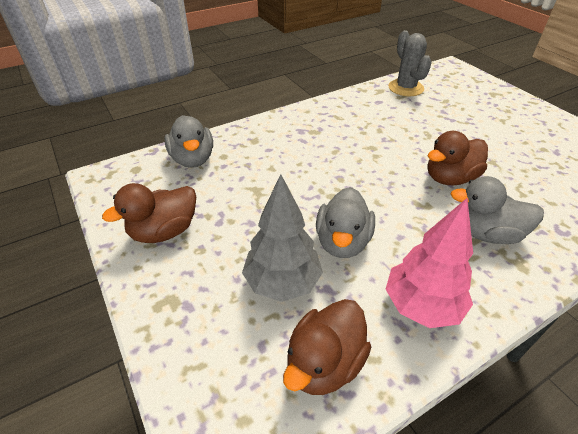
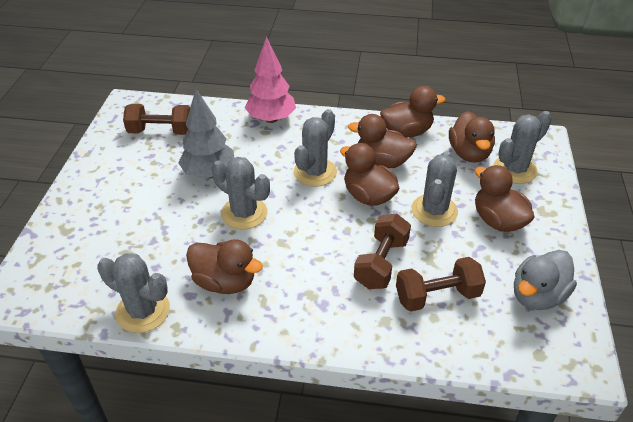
brown duck: 3 -> 6
brown dumbbell: 0 -> 3
grey cactus: 1 -> 5
grey duck: 3 -> 1

